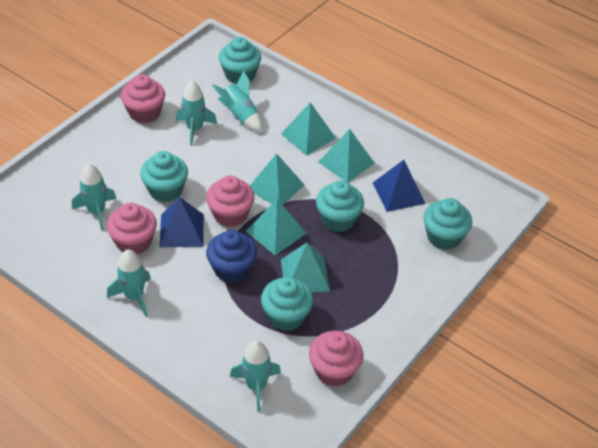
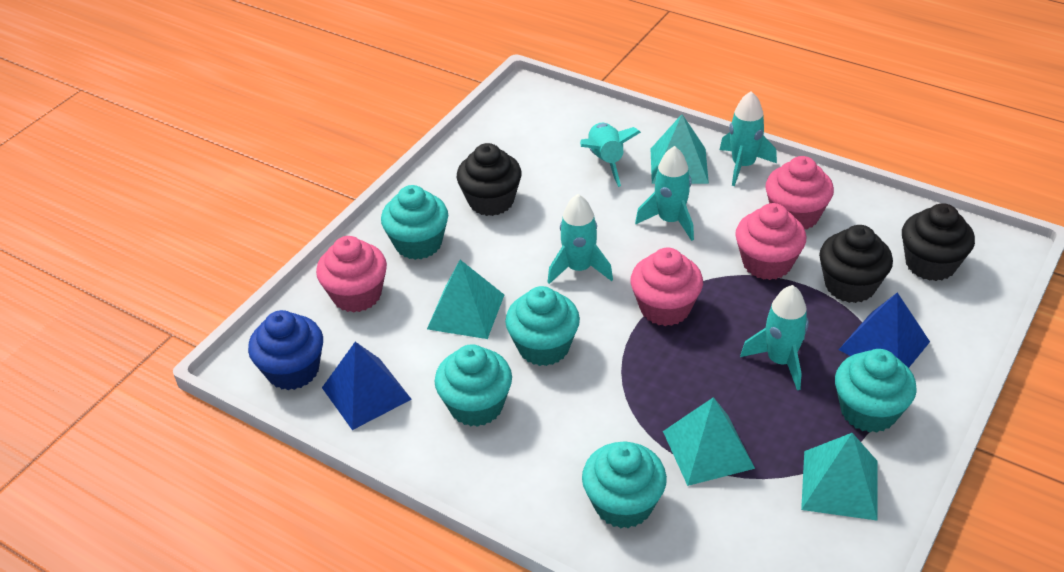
black cupcake: 0 -> 3
turquoise pyramid: 5 -> 4

